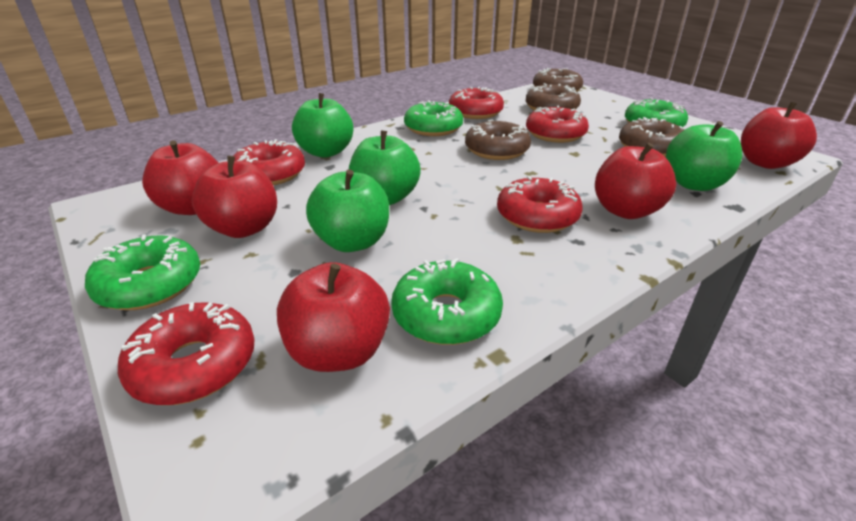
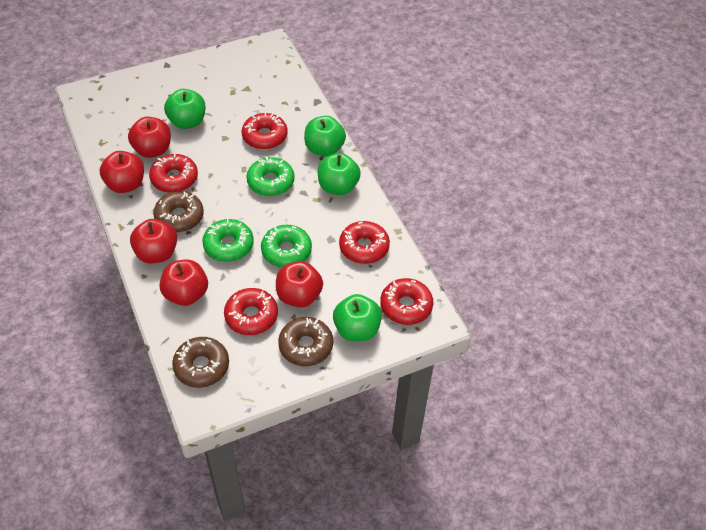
brown donut: 4 -> 3
green donut: 4 -> 3

